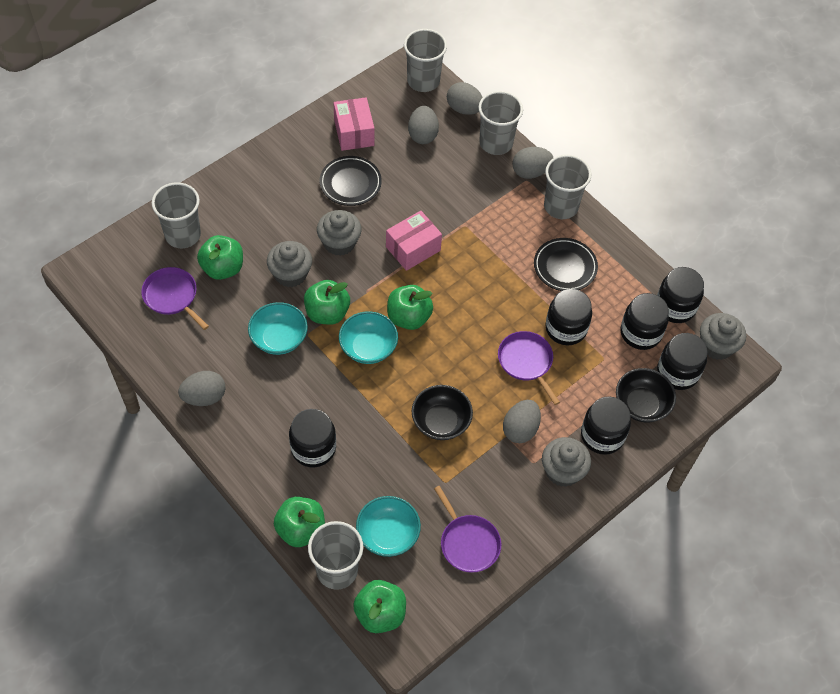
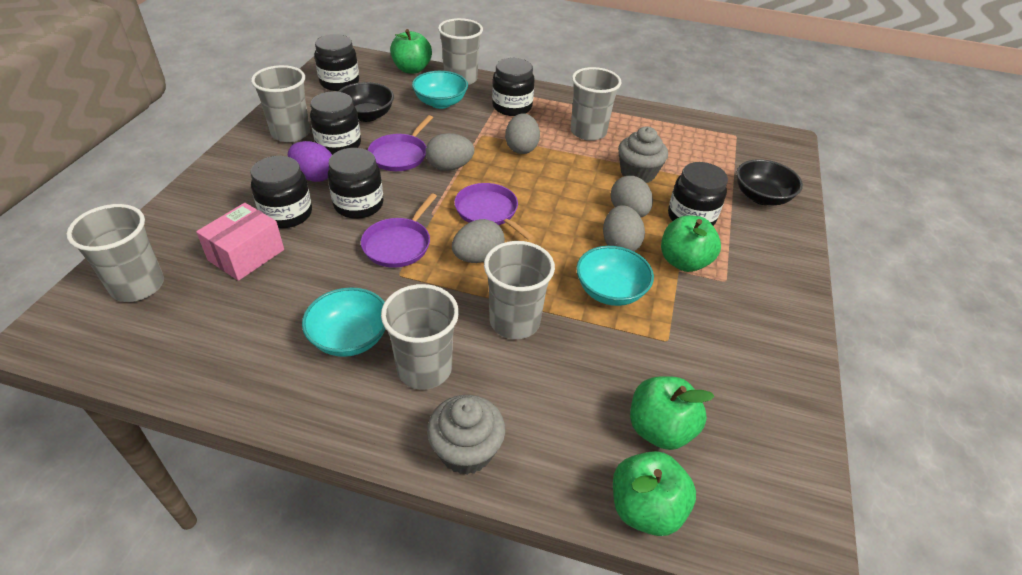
black plate: 2 -> 0
green apple: 5 -> 4
grey cup: 5 -> 6
grey cupcake: 4 -> 2
pink box: 2 -> 1
purple egg: 0 -> 1

